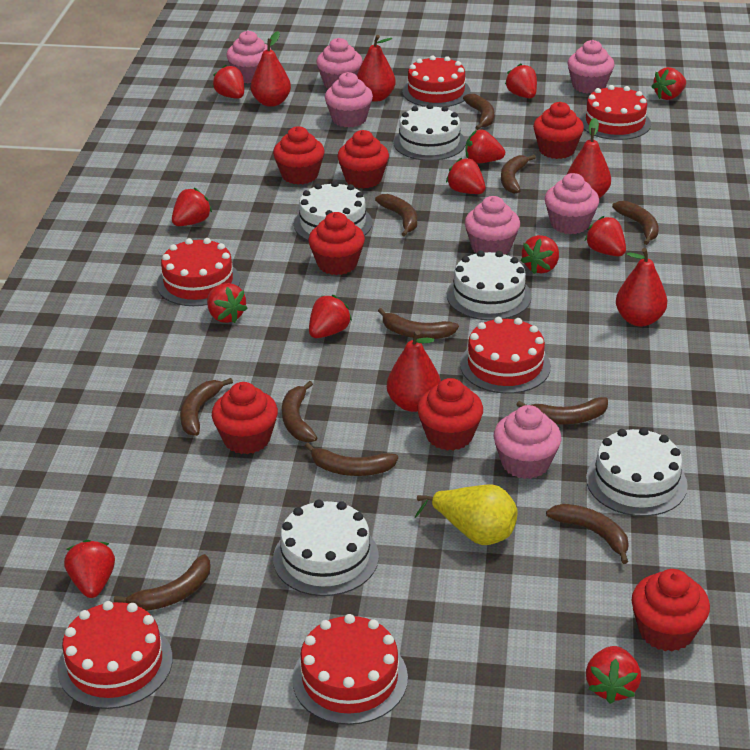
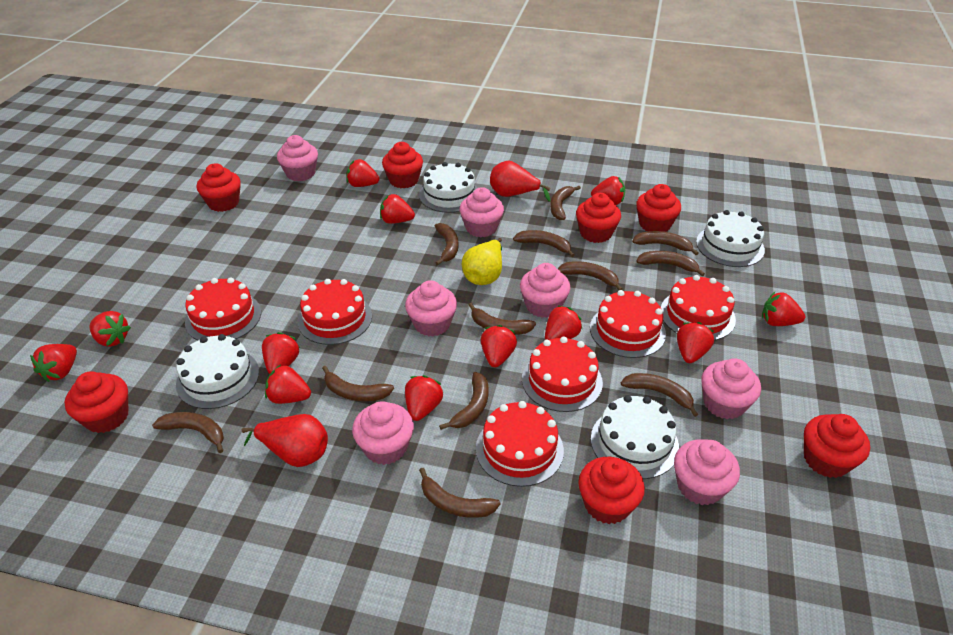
brown banana: 11 -> 12
red pear: 5 -> 2
white cake: 5 -> 4

